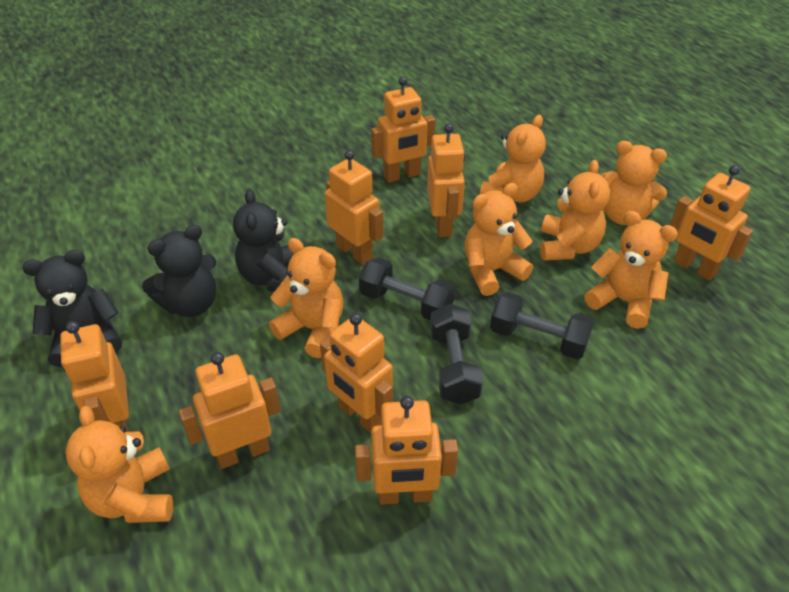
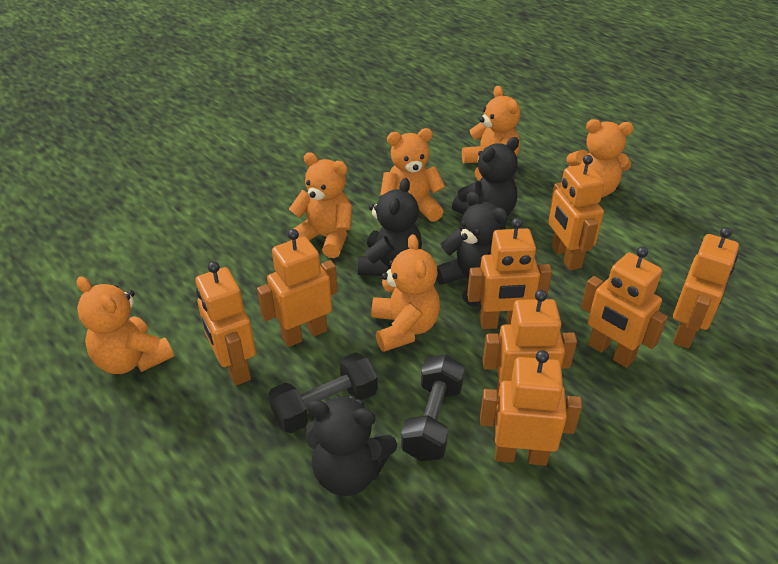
black dumbbell: 3 -> 2
black teddy bear: 3 -> 4
orange teddy bear: 7 -> 6

